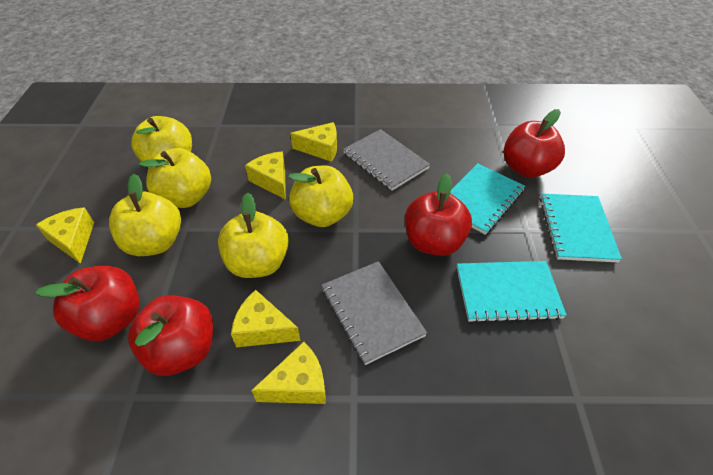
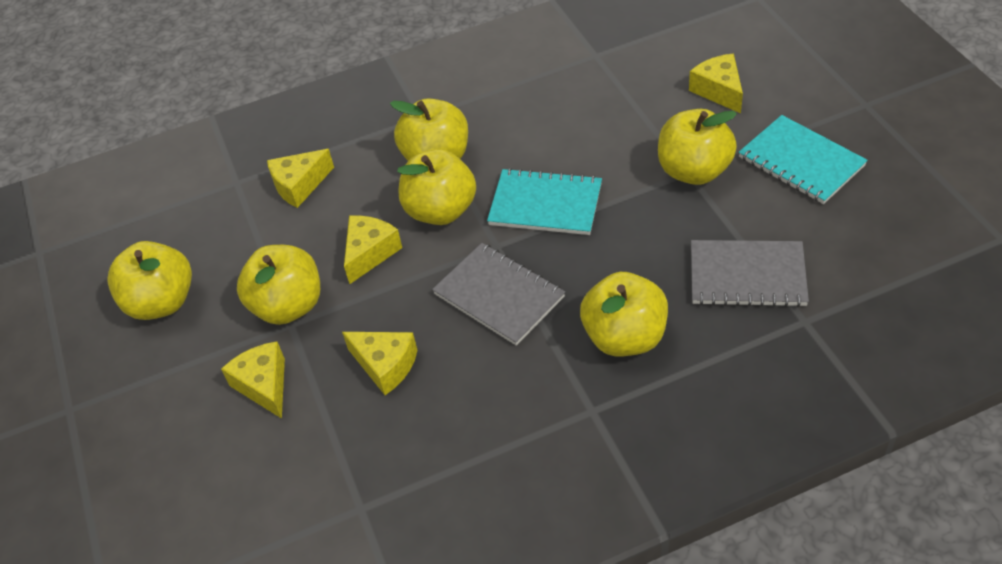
red apple: 4 -> 0
turquoise notebook: 3 -> 2
yellow apple: 5 -> 6

